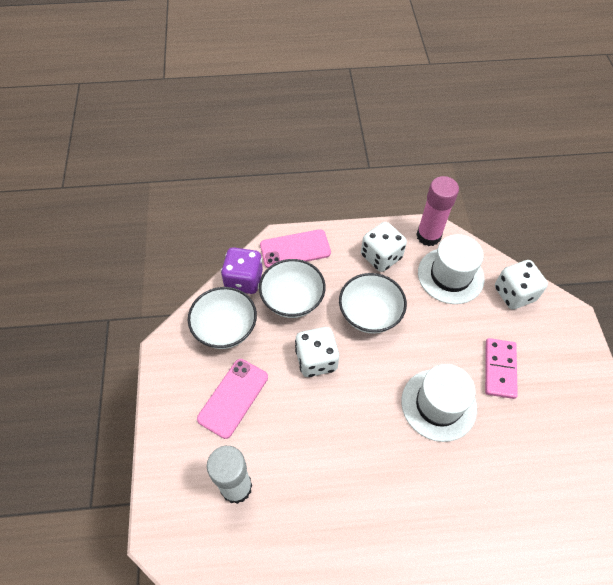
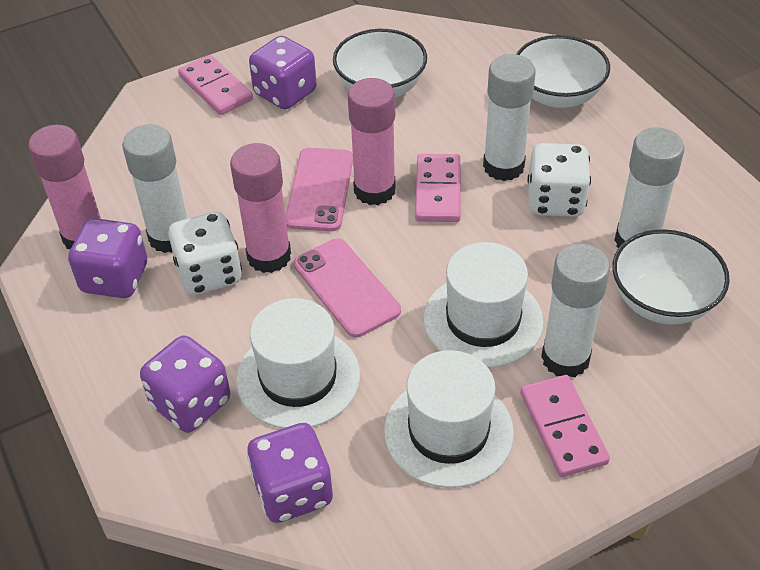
pink domino: 1 -> 3
pink glue stick: 1 -> 3
purple dice: 1 -> 4
white dice: 3 -> 2
white glue stick: 1 -> 4
white hat: 2 -> 3

